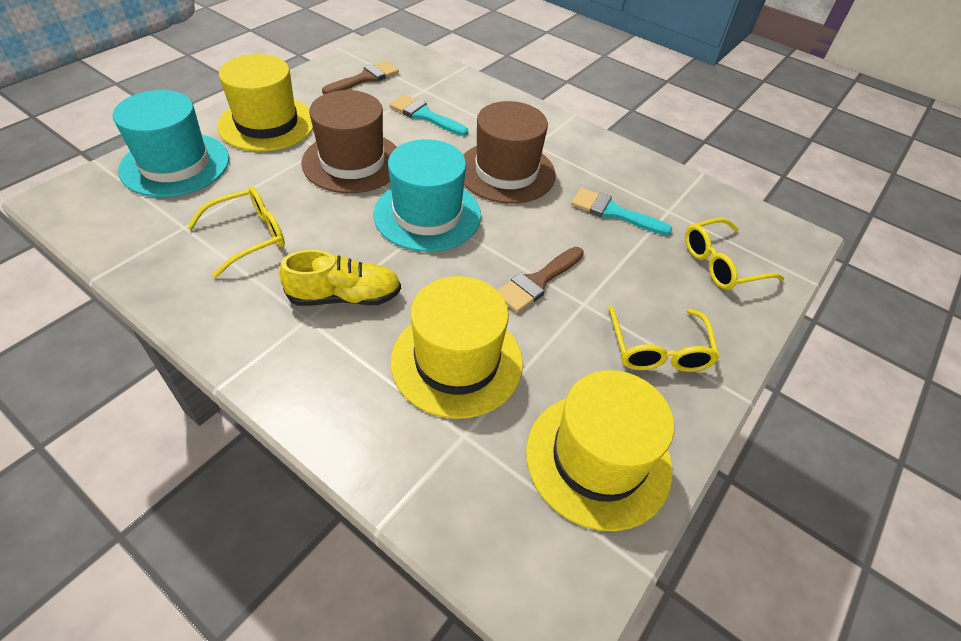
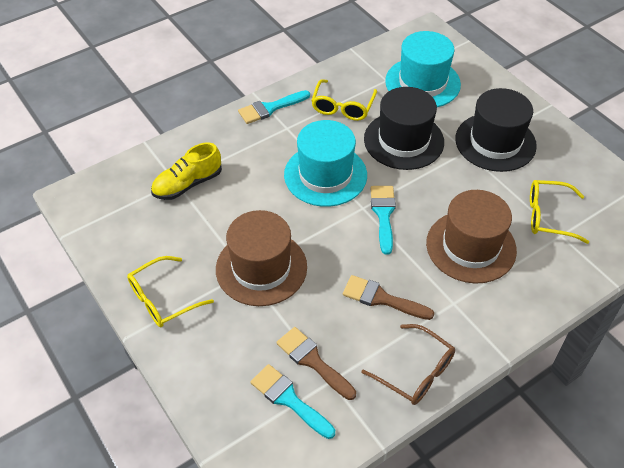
black hat: 0 -> 2
brown glasses: 0 -> 1
turquoise brush: 2 -> 3
yellow hat: 3 -> 0

